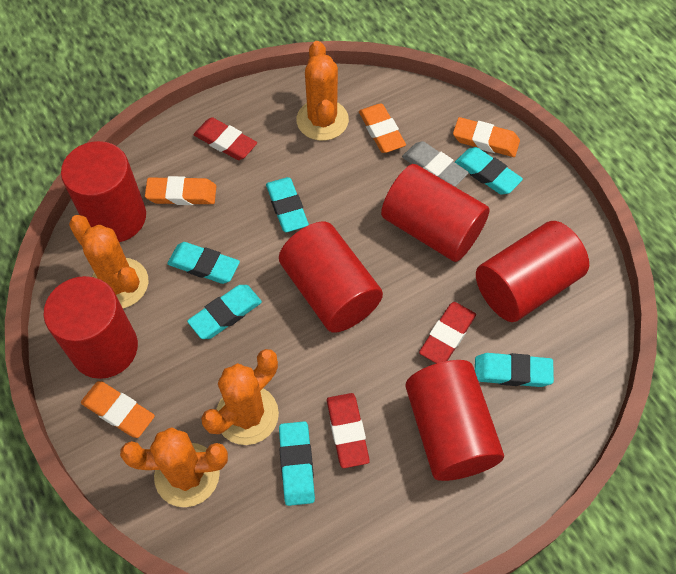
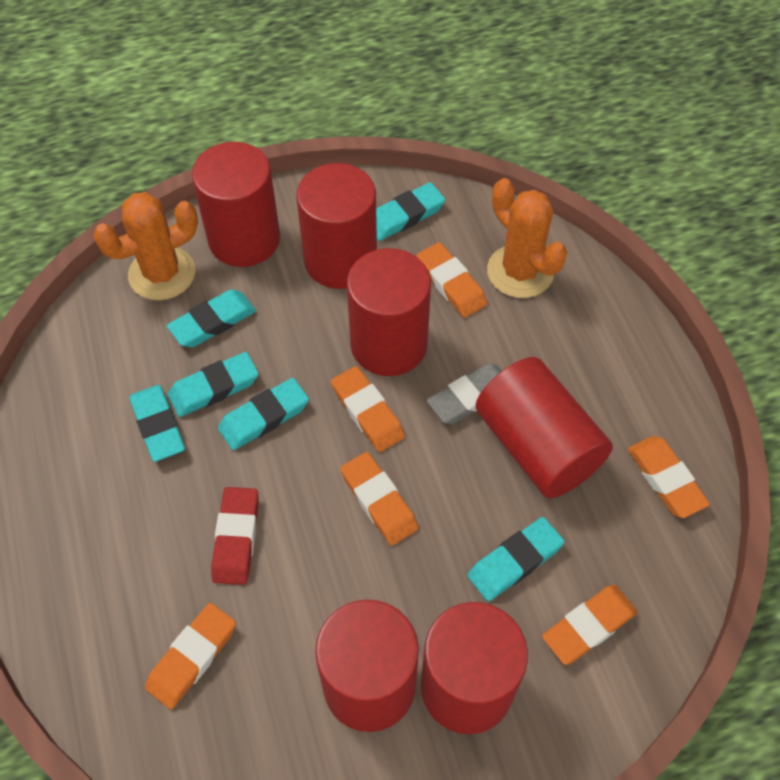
orange cactus: 4 -> 2
orange eraser: 4 -> 6
red eraser: 3 -> 1

